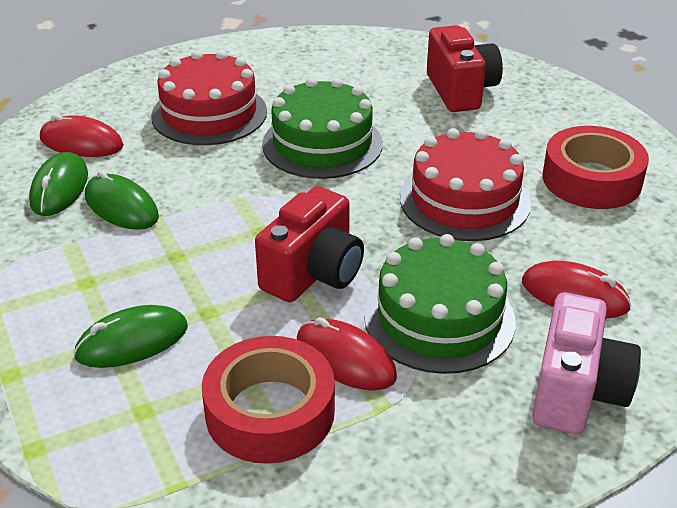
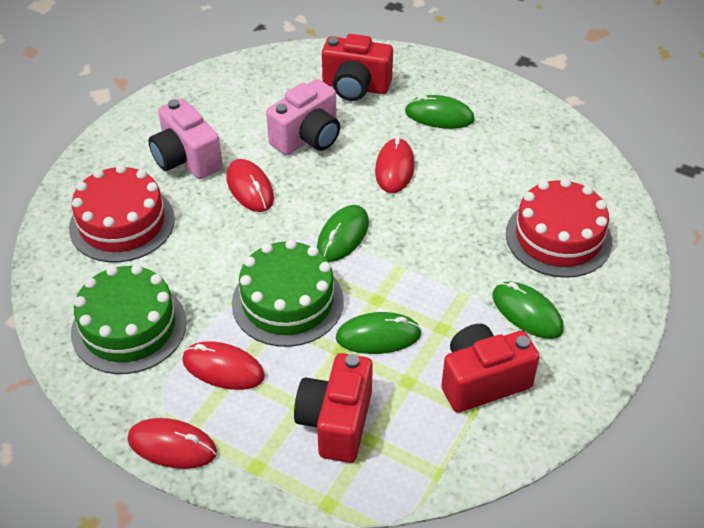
green mouse: 3 -> 4
pink camera: 1 -> 2
red camera: 2 -> 3
red mouse: 3 -> 4
red tape: 2 -> 0

